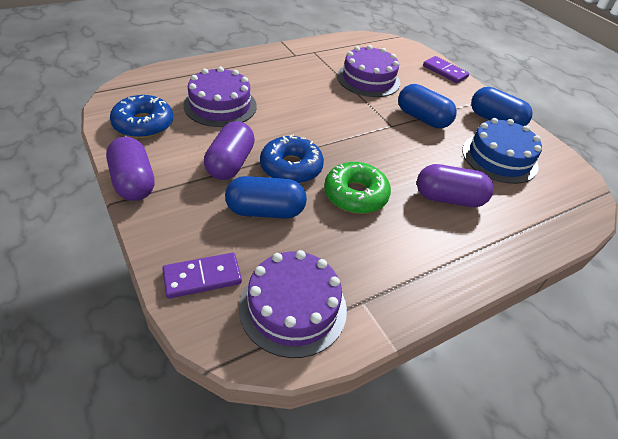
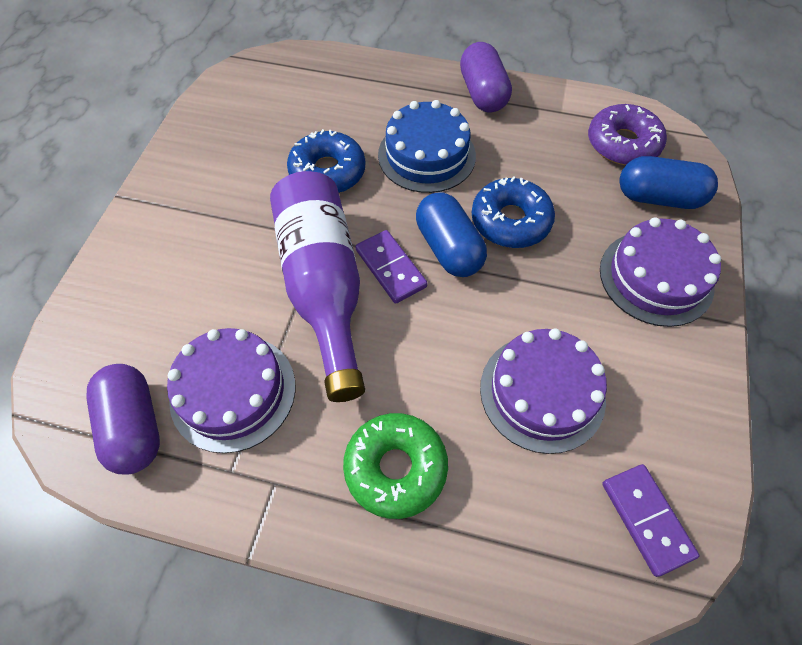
blue capsule: 3 -> 2
purple bottle: 0 -> 1
purple capsule: 3 -> 2
purple donut: 0 -> 1

